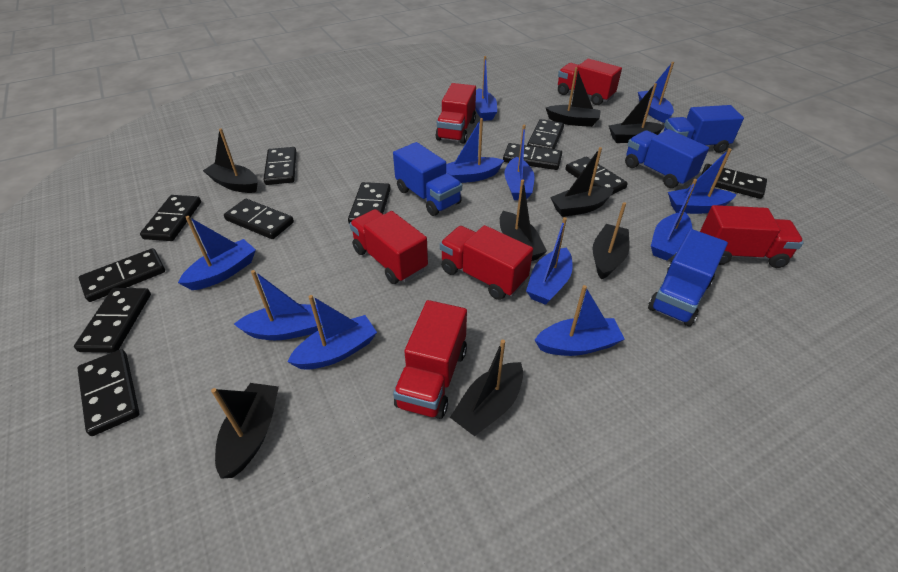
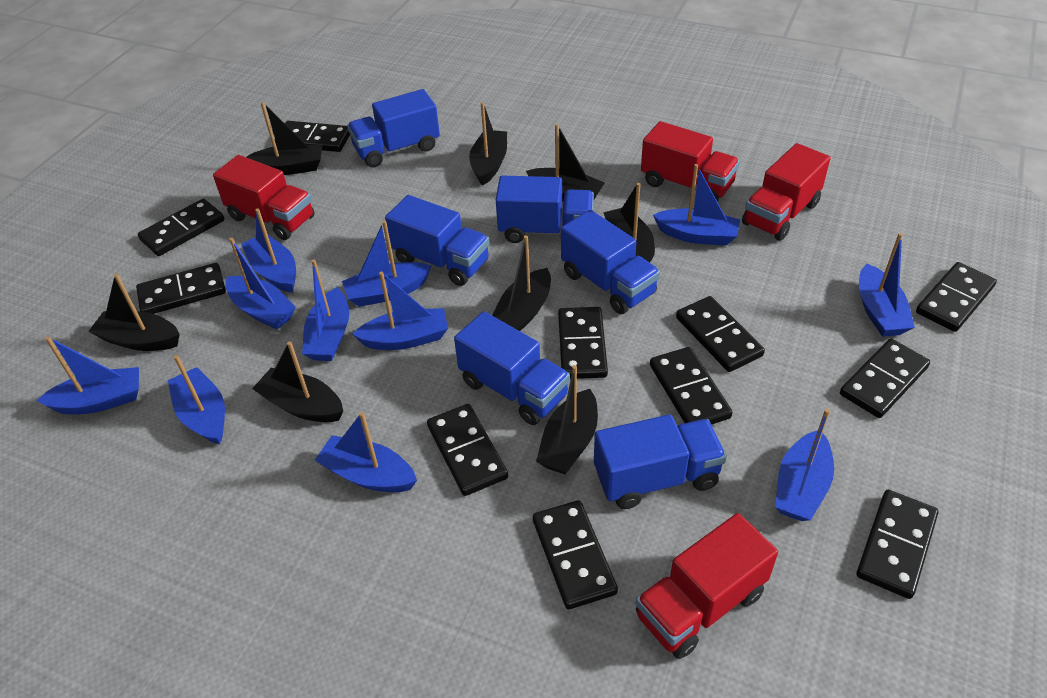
blue truck: 4 -> 6
red truck: 6 -> 4

